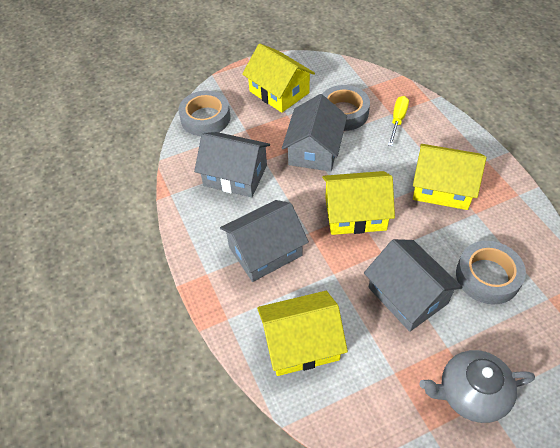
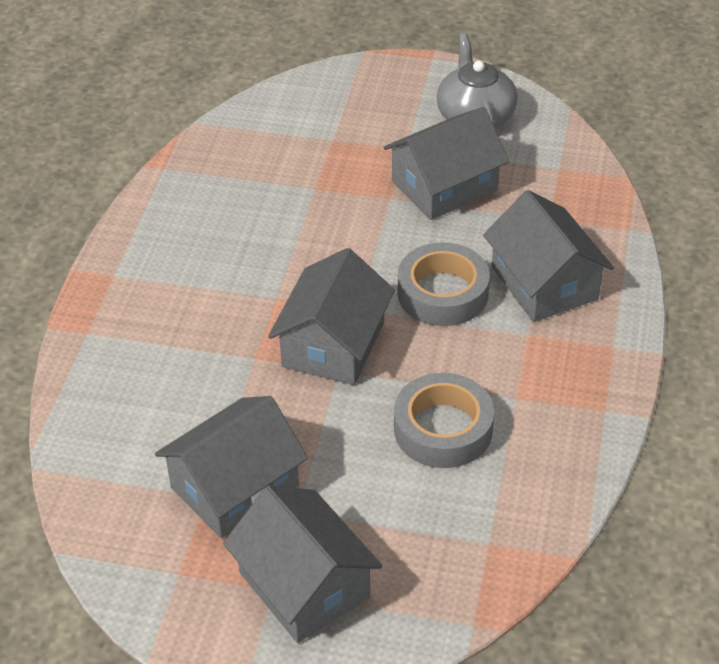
grey house: 4 -> 5
grey tape: 3 -> 2
yellow house: 4 -> 0
yellow screwdriver: 1 -> 0

